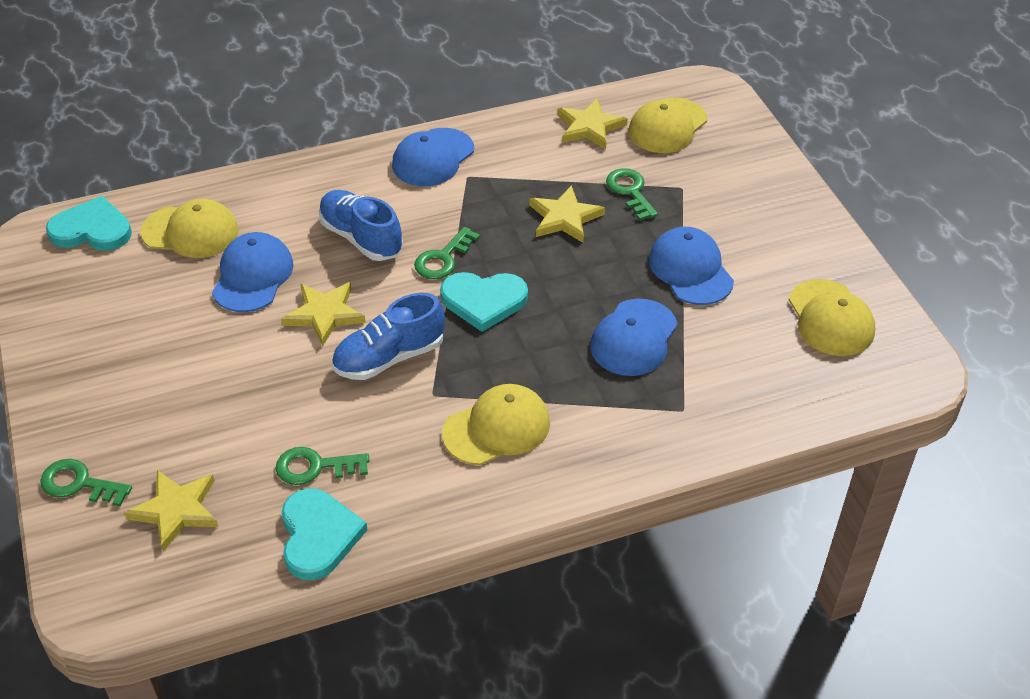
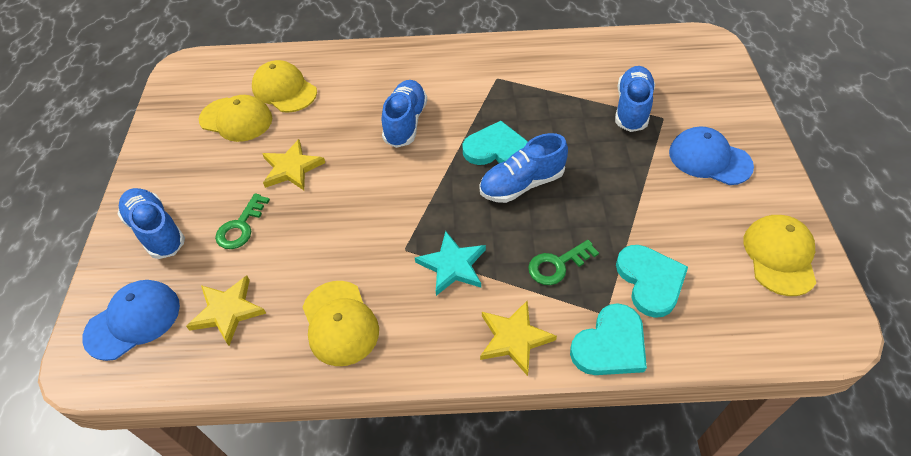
blue cap: 4 -> 2
blue shoe: 2 -> 4
green key: 4 -> 2
turquoise star: 0 -> 1
yellow star: 4 -> 3

